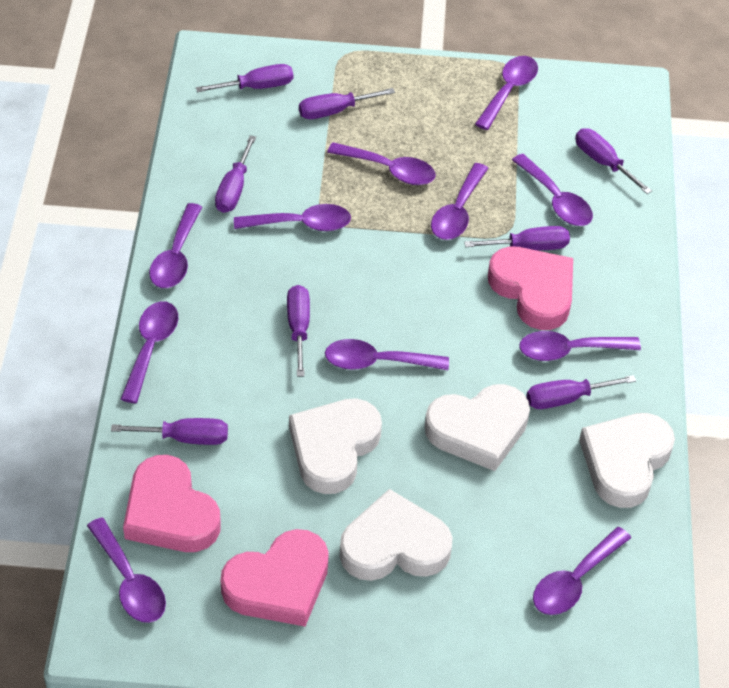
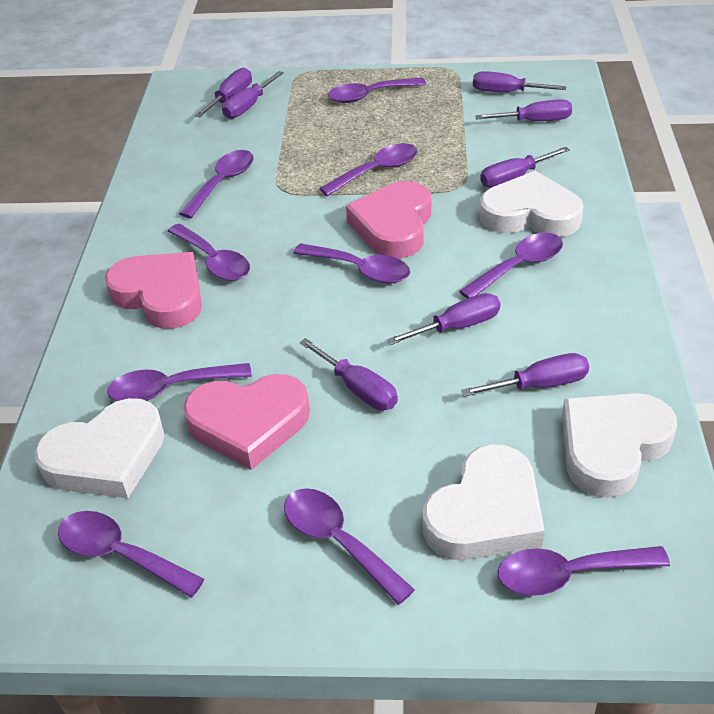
purple spoon: 11 -> 10

